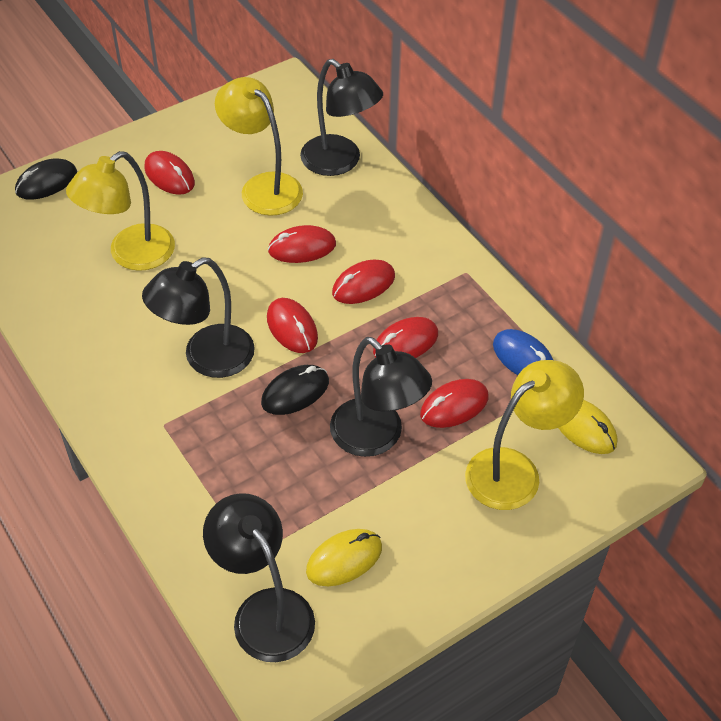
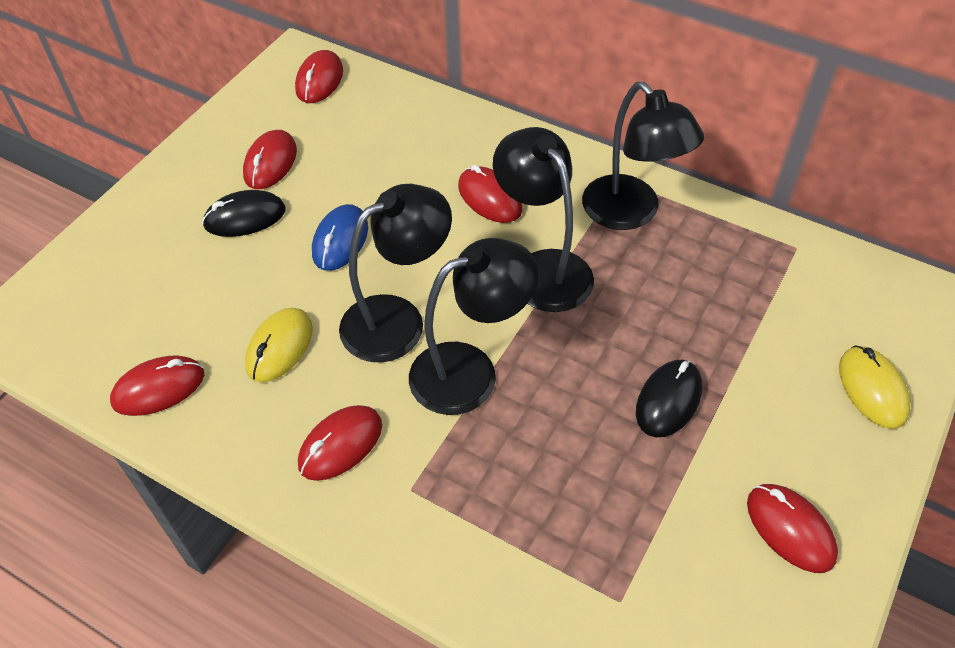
yellow lamp: 3 -> 0

